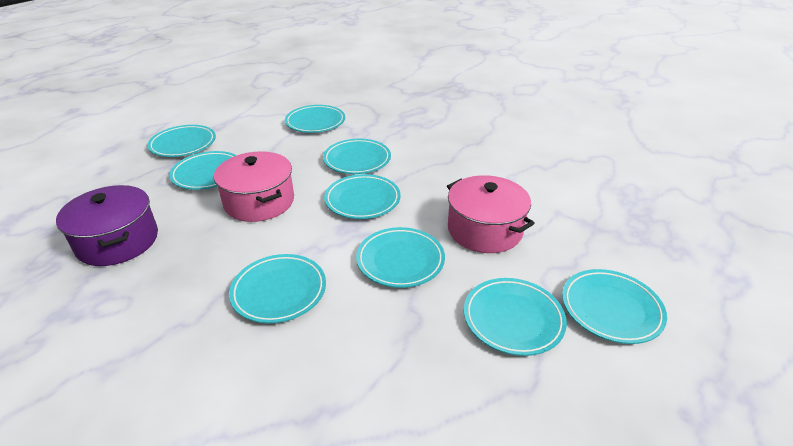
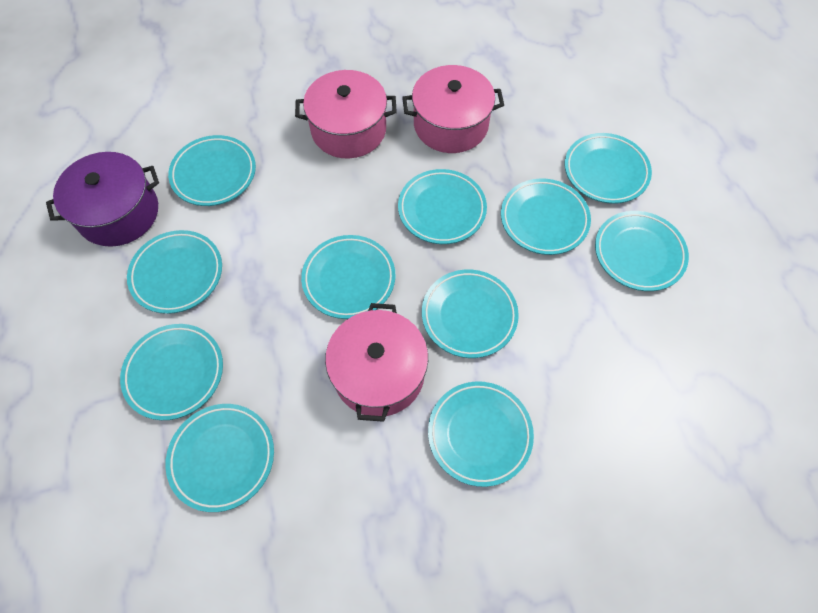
pink pot: 2 -> 3
turquoise plate: 9 -> 11

